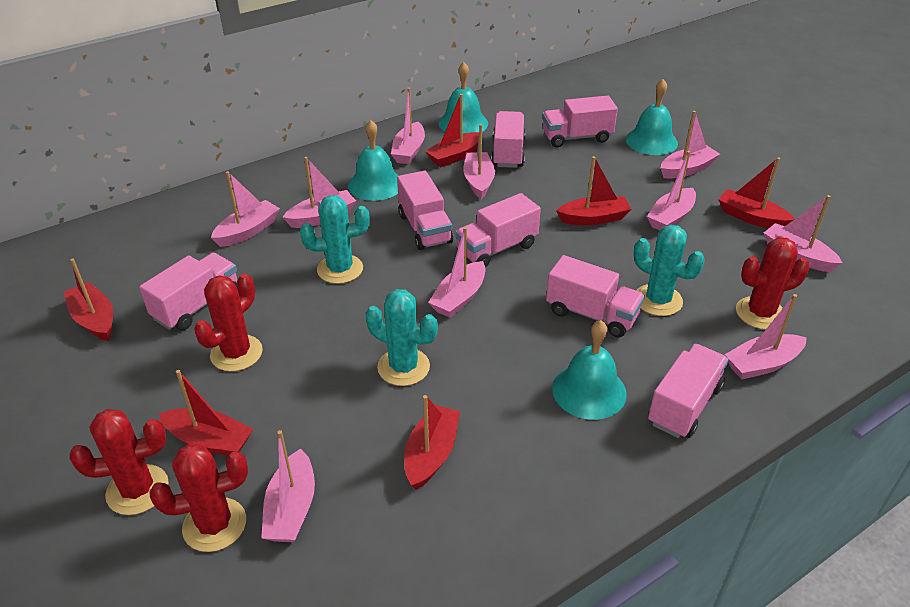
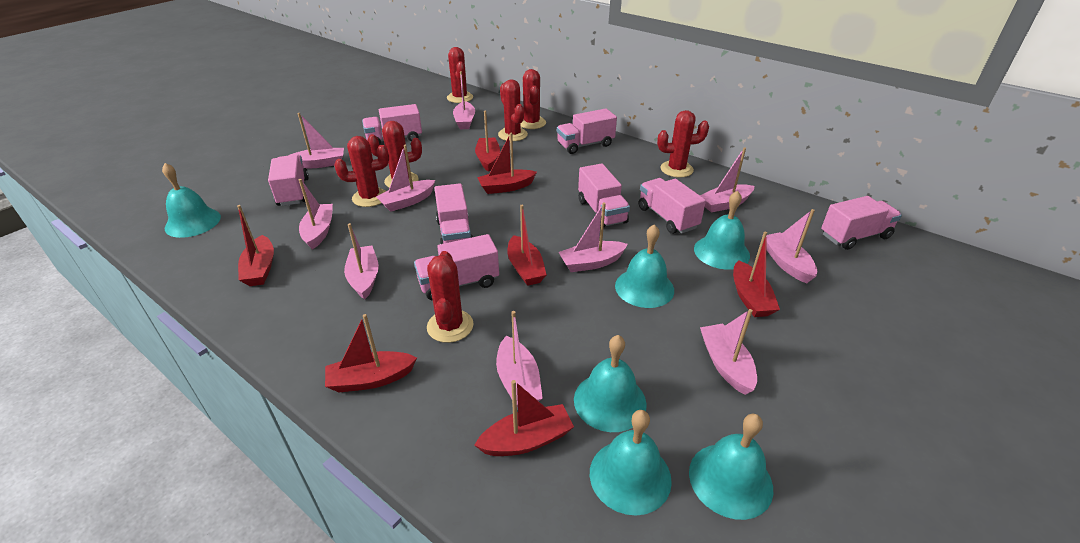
pink truck: 7 -> 8
red boat: 6 -> 7
red cactus: 4 -> 7
turquoise bell: 4 -> 6
turquoise cactus: 3 -> 0

